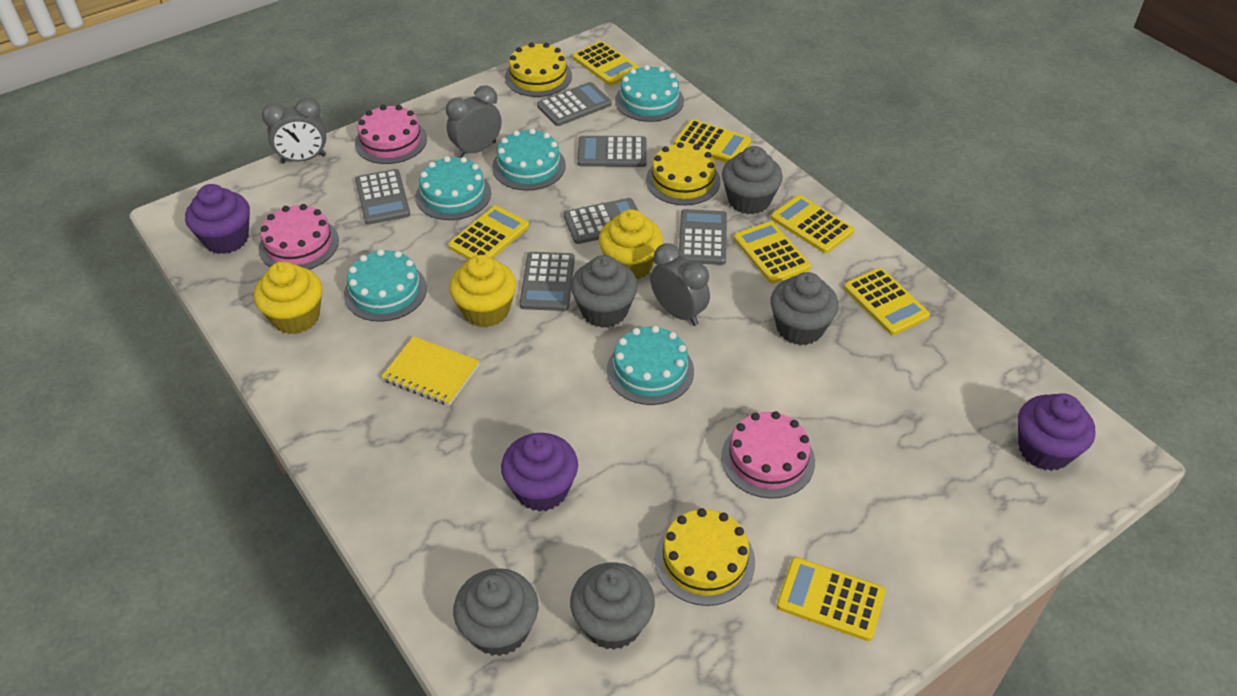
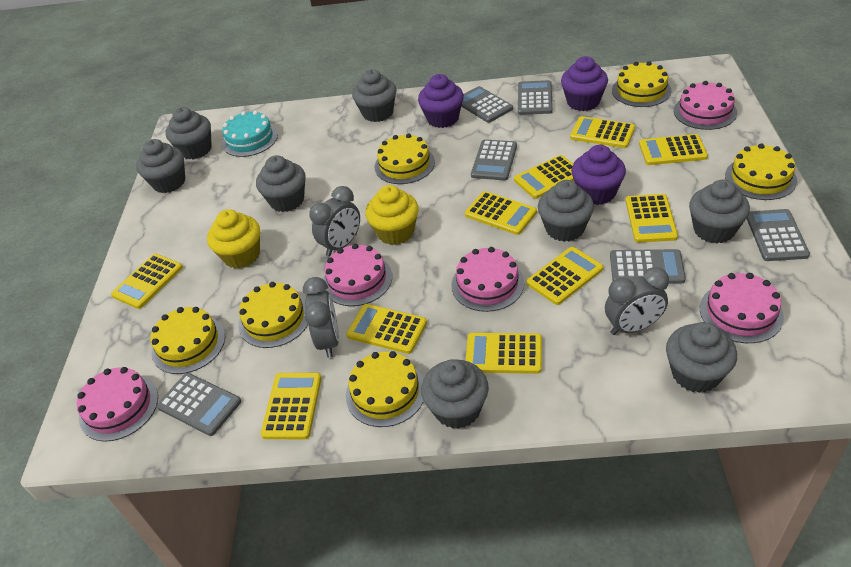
grey cupcake: 5 -> 8
pink cake: 3 -> 5
turquoise cake: 5 -> 1
yellow cake: 3 -> 6
yellow calculator: 7 -> 10
yellow cupcake: 3 -> 2
yellow notebook: 1 -> 0

